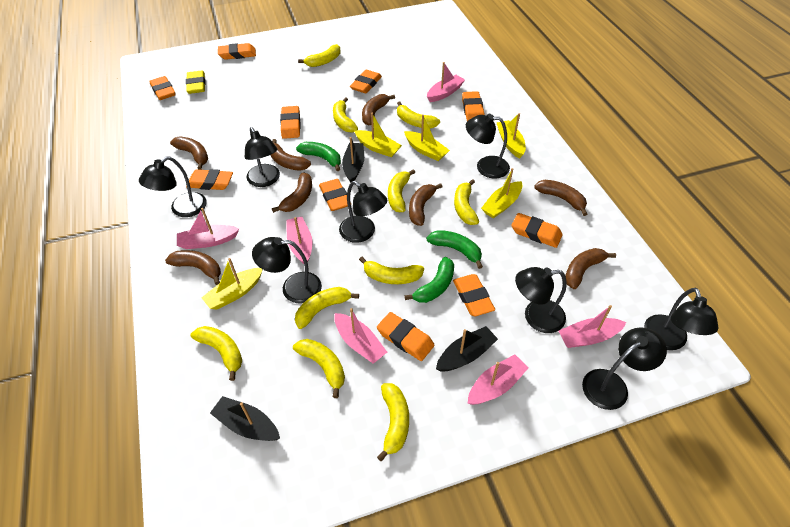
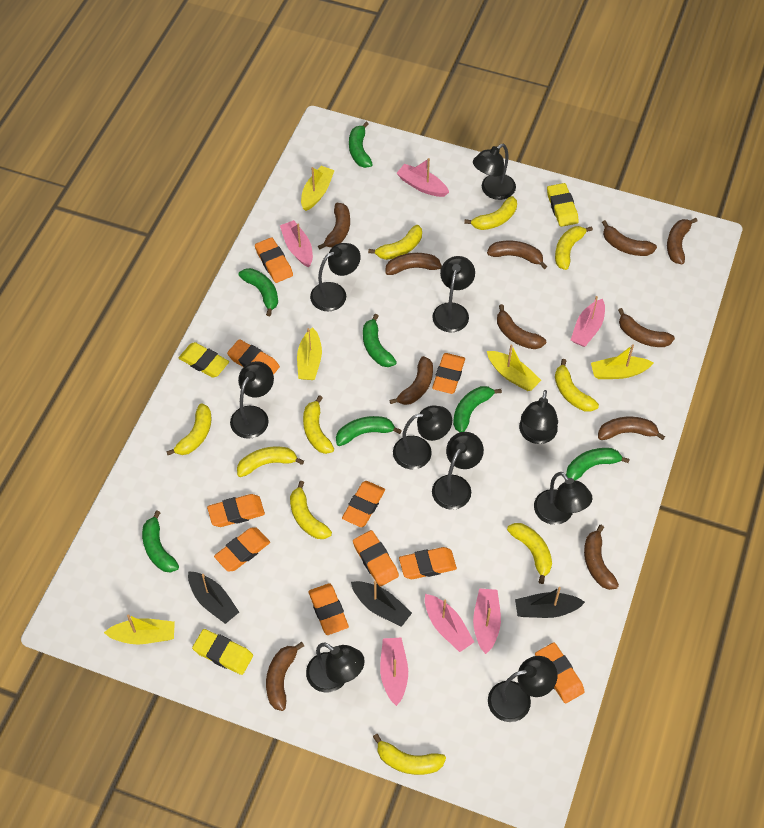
black lamp: 8 -> 10
brown banana: 8 -> 11
green banana: 3 -> 7
yellow eraser: 1 -> 3

